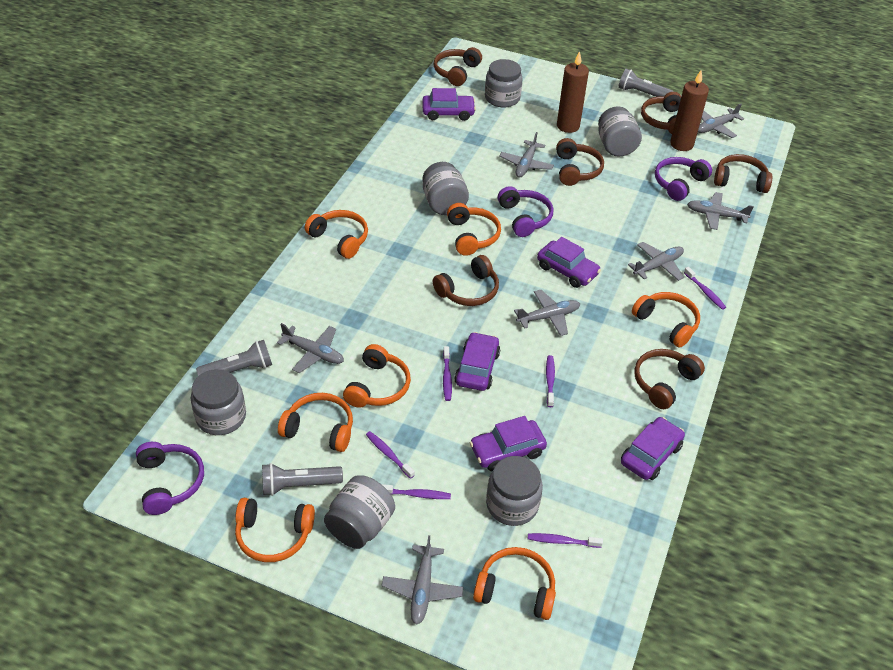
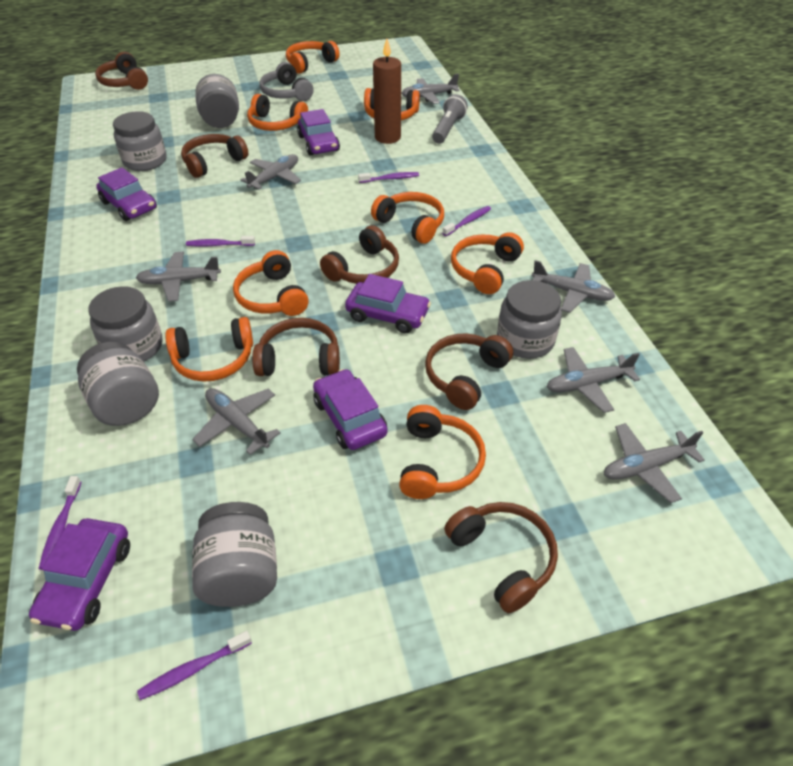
brown candle: 2 -> 1
grey flashlight: 3 -> 1
grey headphones: 0 -> 1
orange headphones: 7 -> 8
purple headphones: 3 -> 0
purple toothbrush: 6 -> 5

